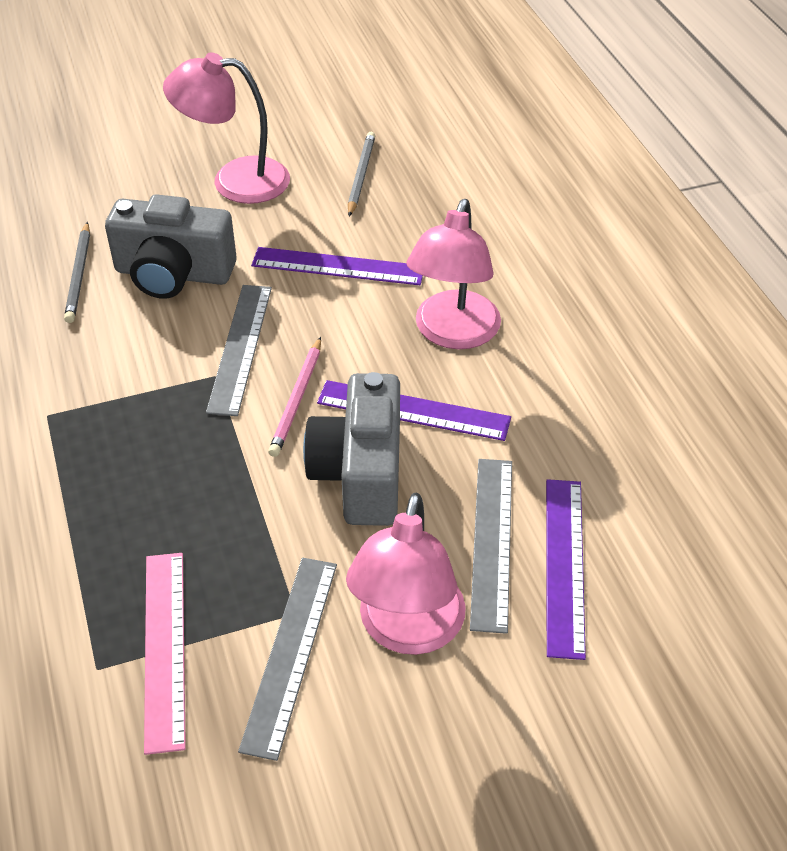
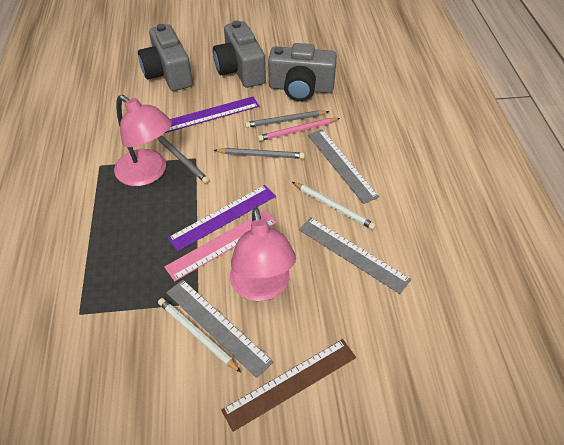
brown ruler: 0 -> 1
grey camera: 2 -> 3
grey pencil: 2 -> 3
pink lamp: 3 -> 2
purple ruler: 3 -> 2
white pencil: 0 -> 2

